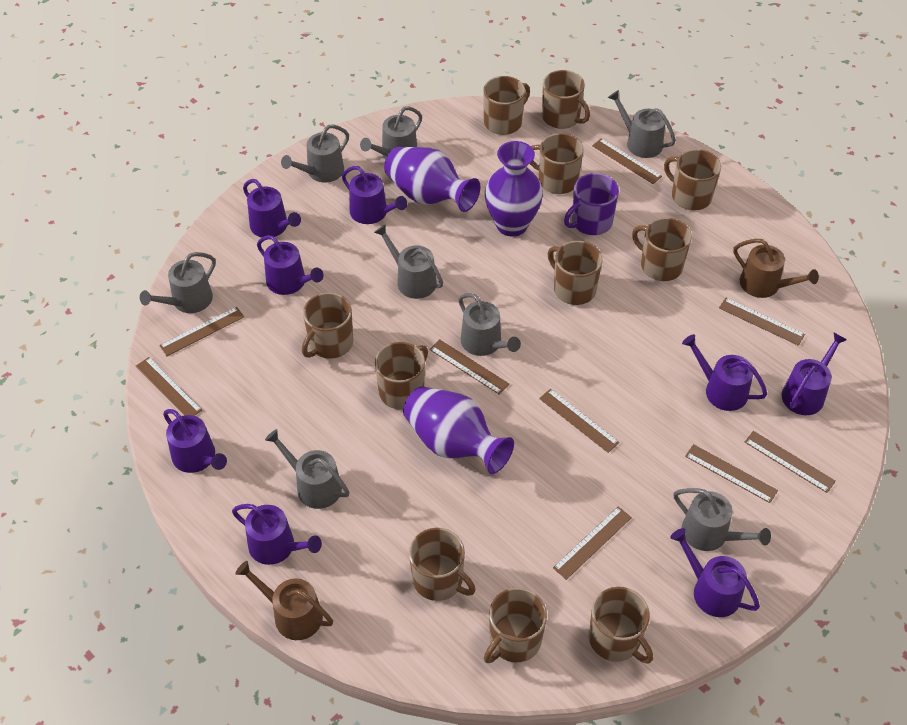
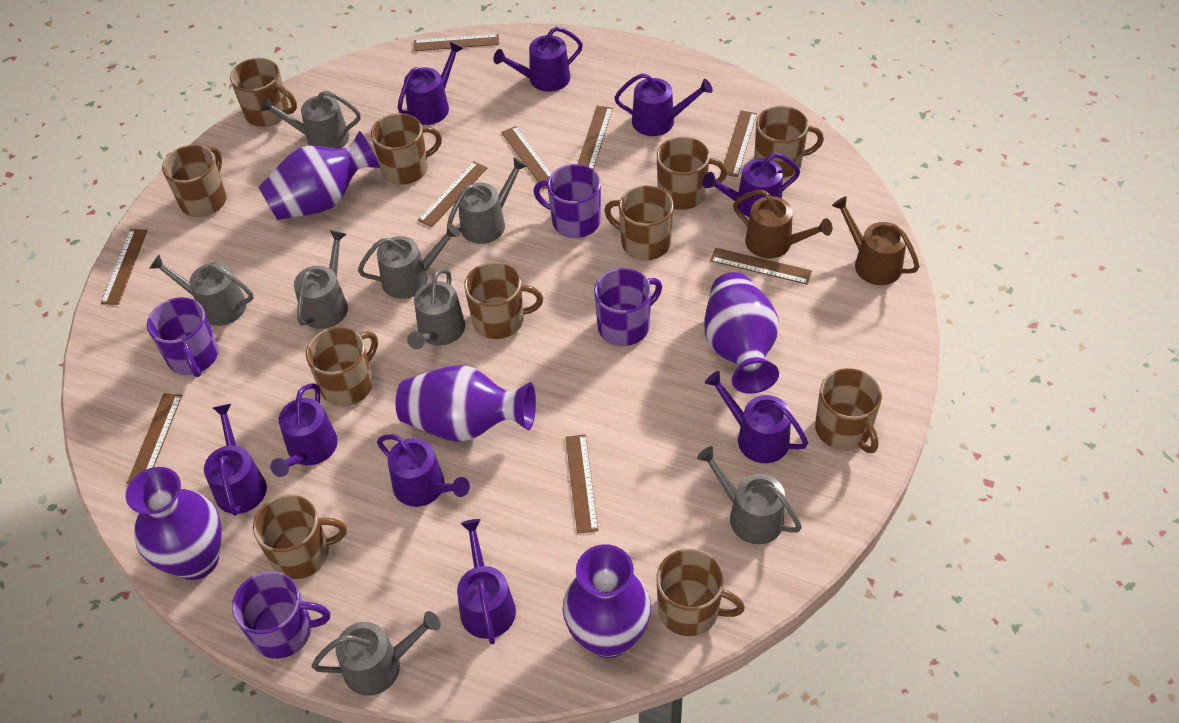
purple mug: 1 -> 4
purple vase: 3 -> 5
purple watering can: 8 -> 9

